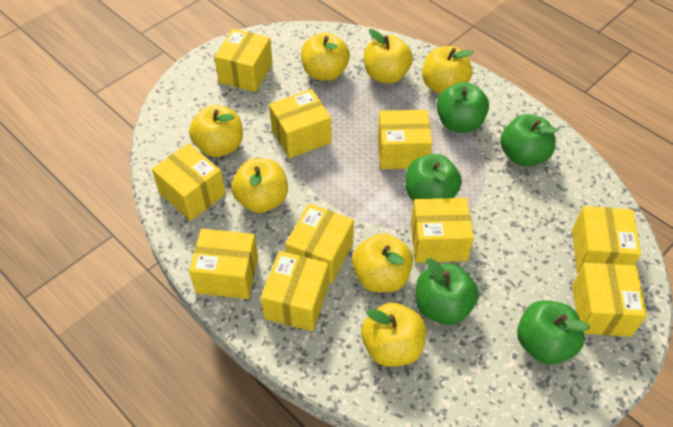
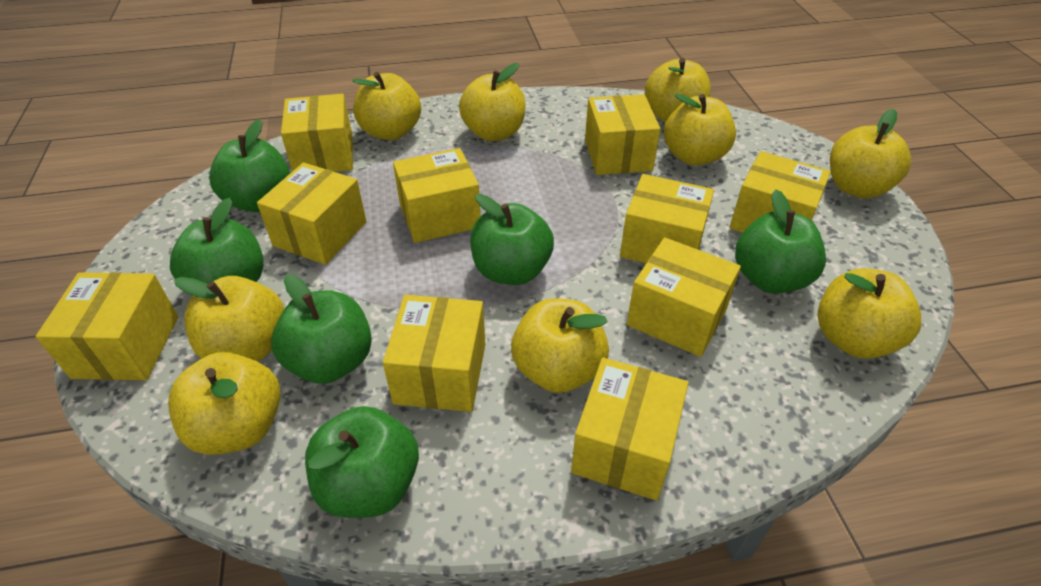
green apple: 5 -> 6
yellow apple: 7 -> 9

